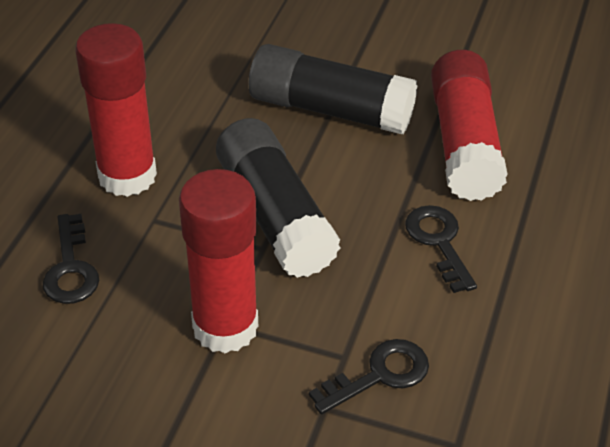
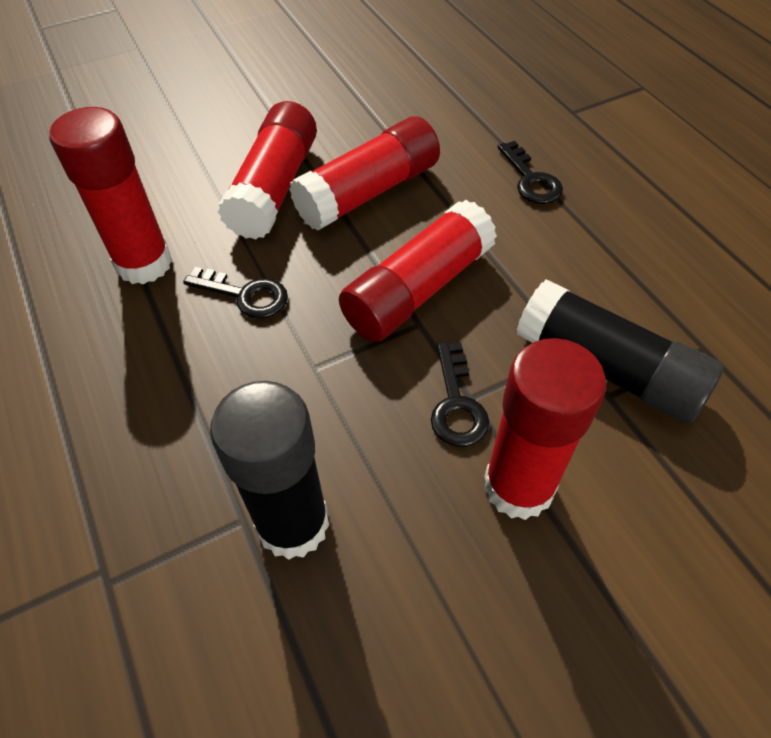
red glue stick: 3 -> 5

